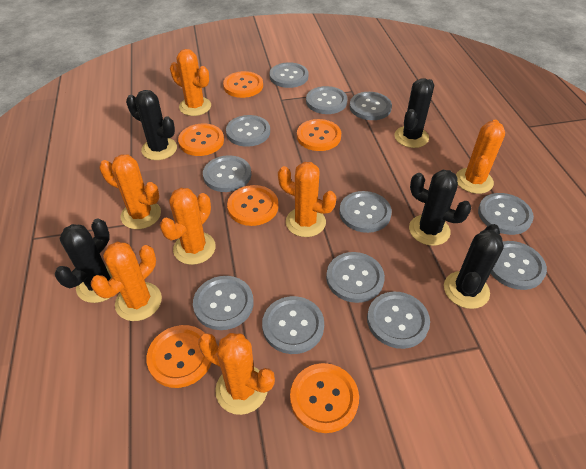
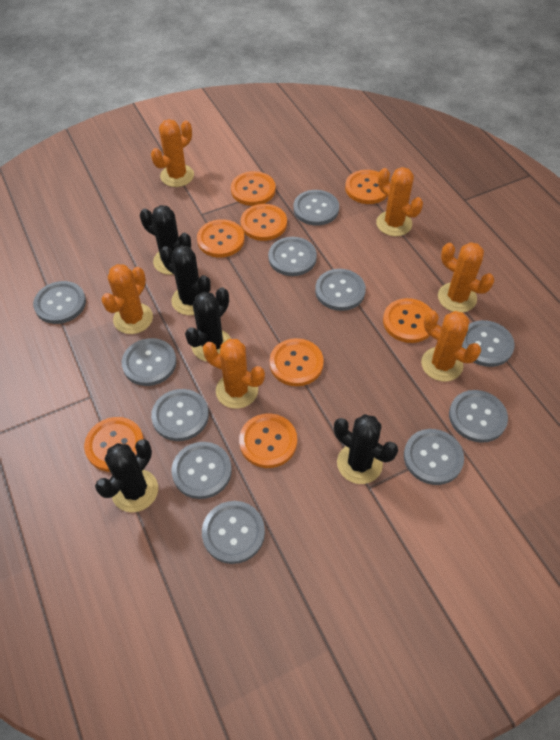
grey button: 12 -> 11
orange button: 6 -> 8
orange cactus: 7 -> 6

